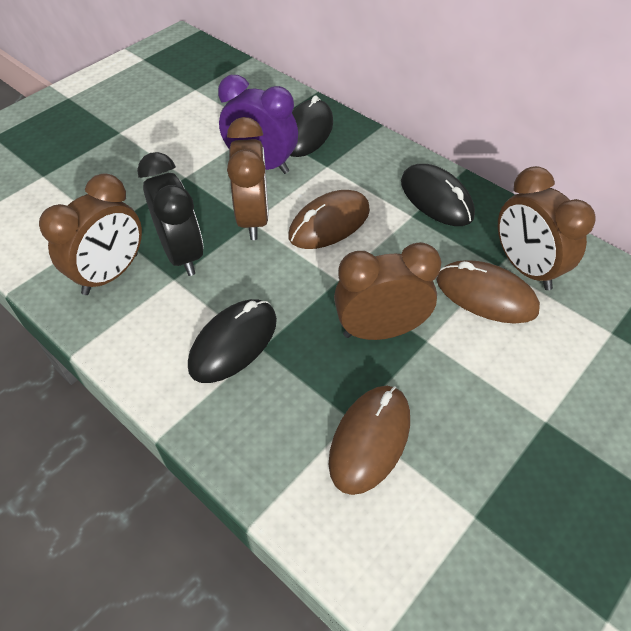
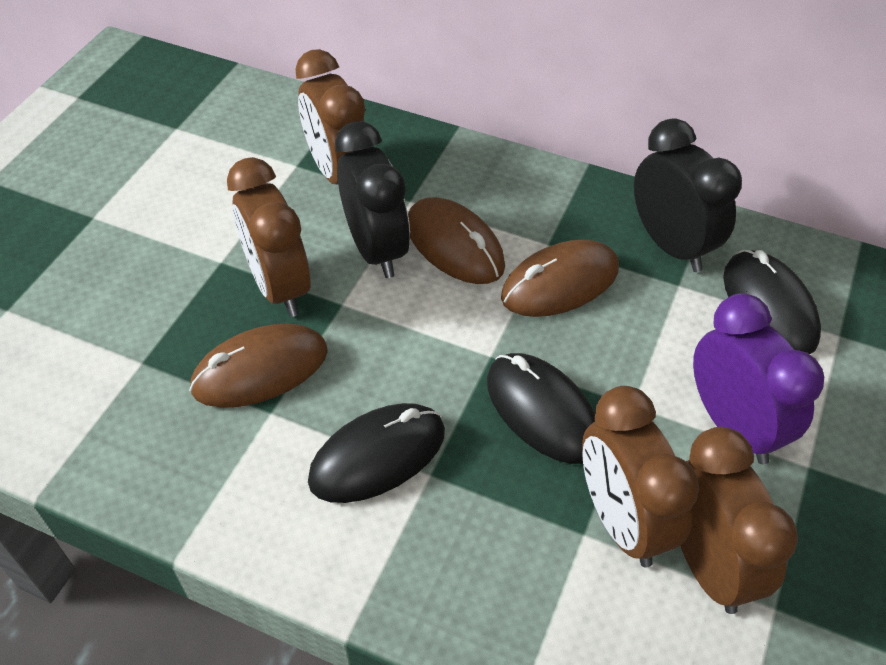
black clock: 1 -> 2

